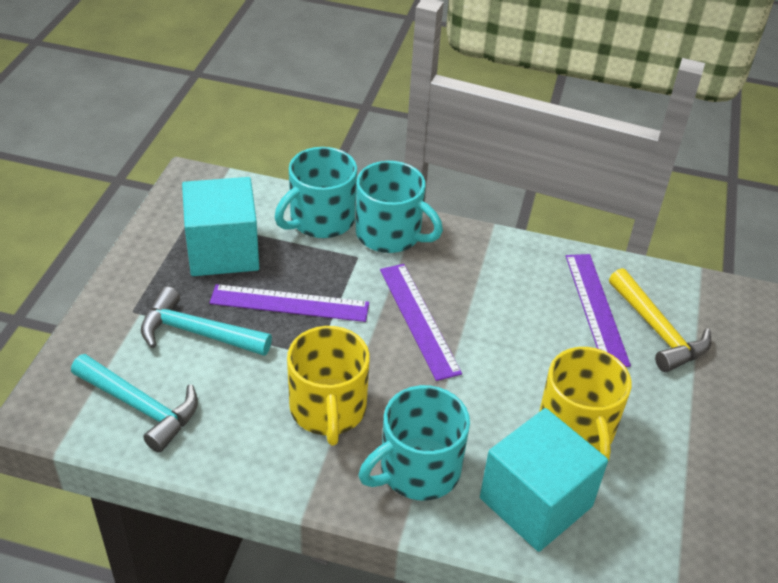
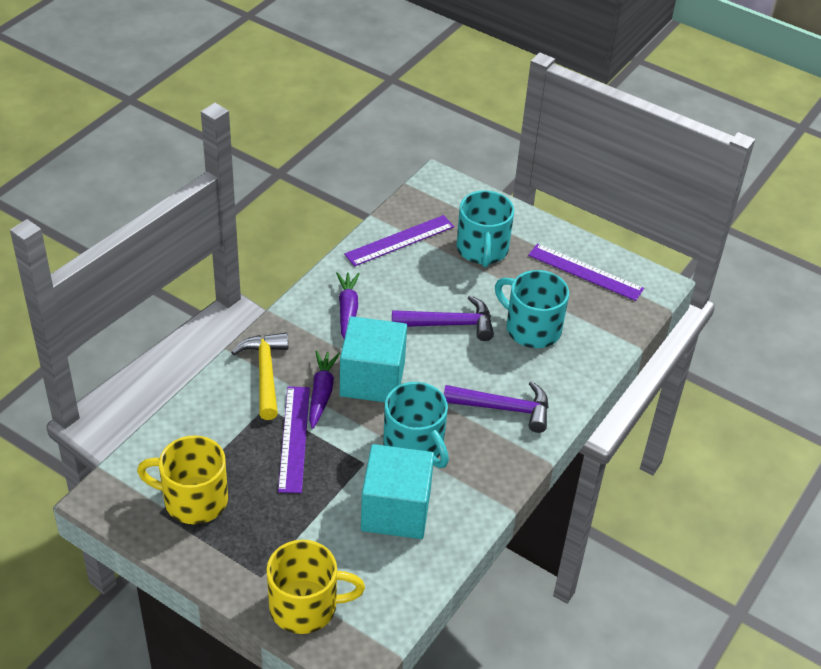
purple carrot: 0 -> 2
purple hammer: 0 -> 2
turquoise hammer: 2 -> 0

